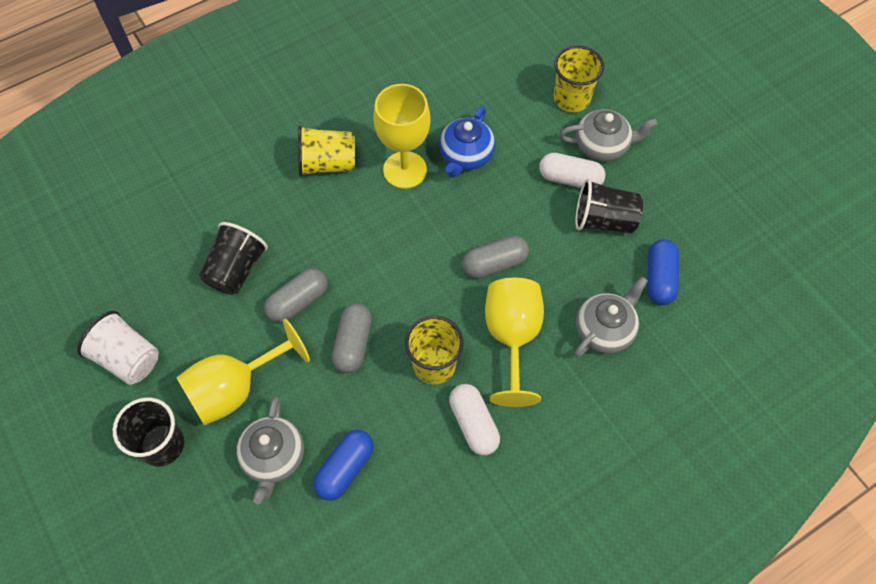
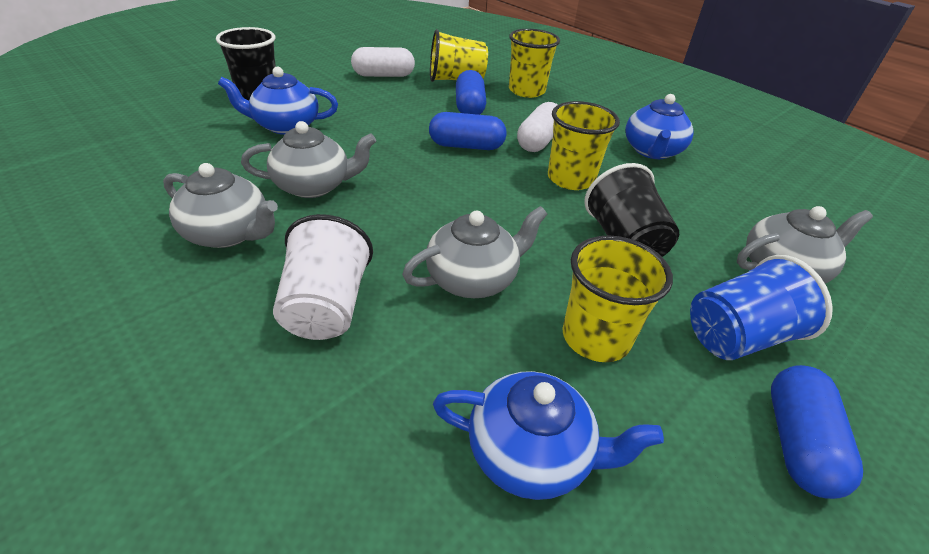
black cup: 3 -> 2
blue capsule: 2 -> 3
blue cup: 0 -> 1
blue teapot: 1 -> 3
grey capsule: 3 -> 0
grey teapot: 3 -> 4
yellow cup: 3 -> 4
yellow goblet: 3 -> 0

